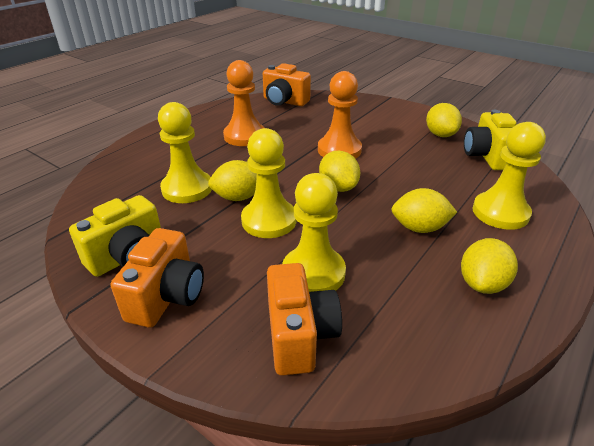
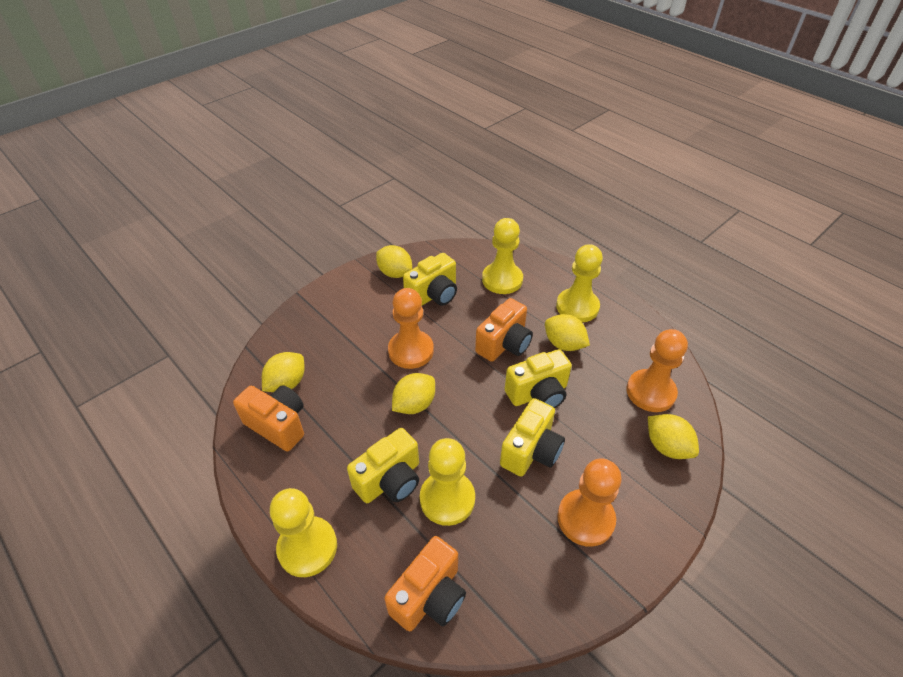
orange pawn: 2 -> 3
yellow camera: 2 -> 4

